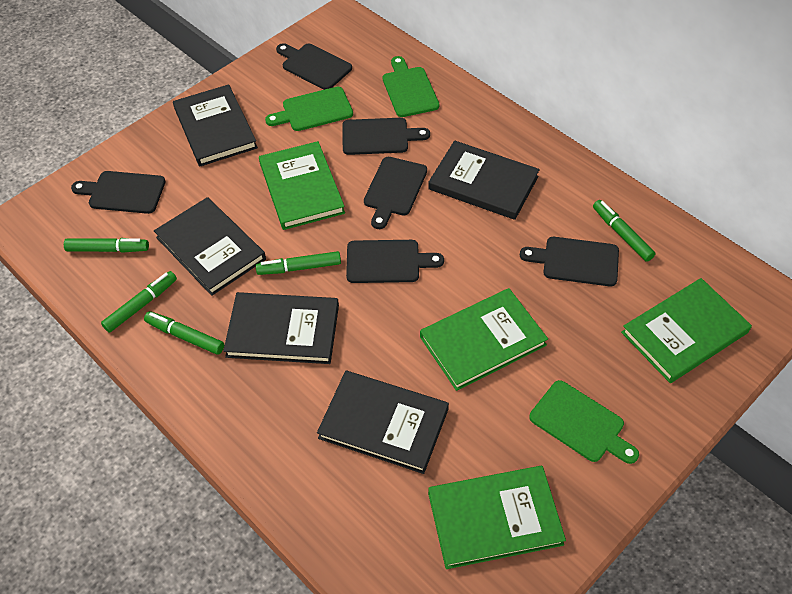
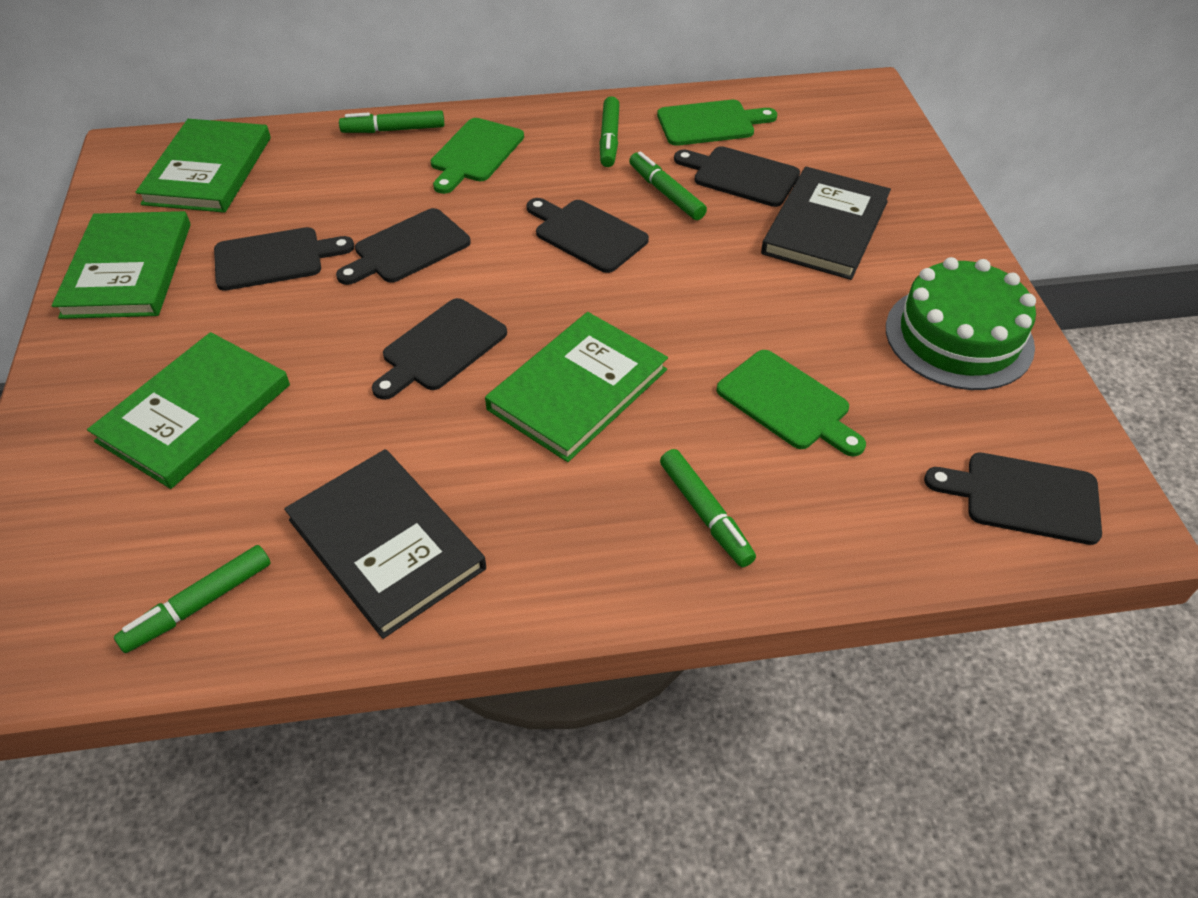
black book: 5 -> 2
green cake: 0 -> 1

